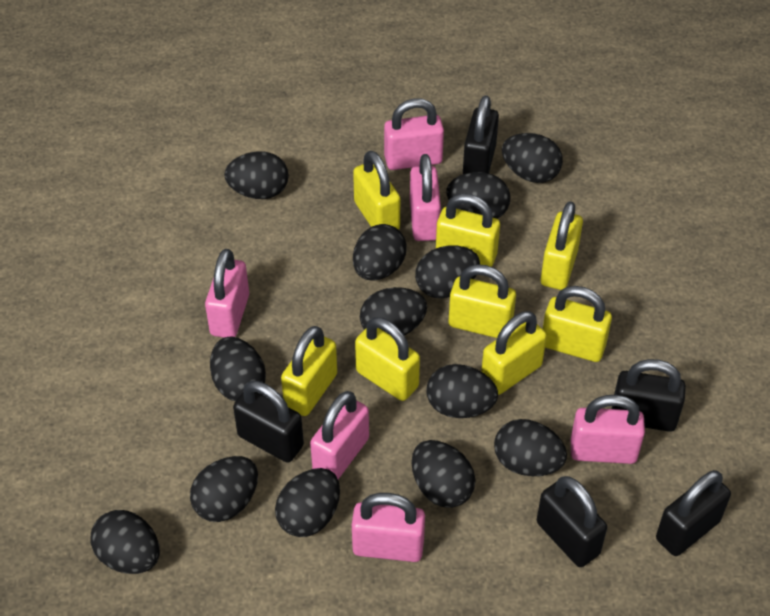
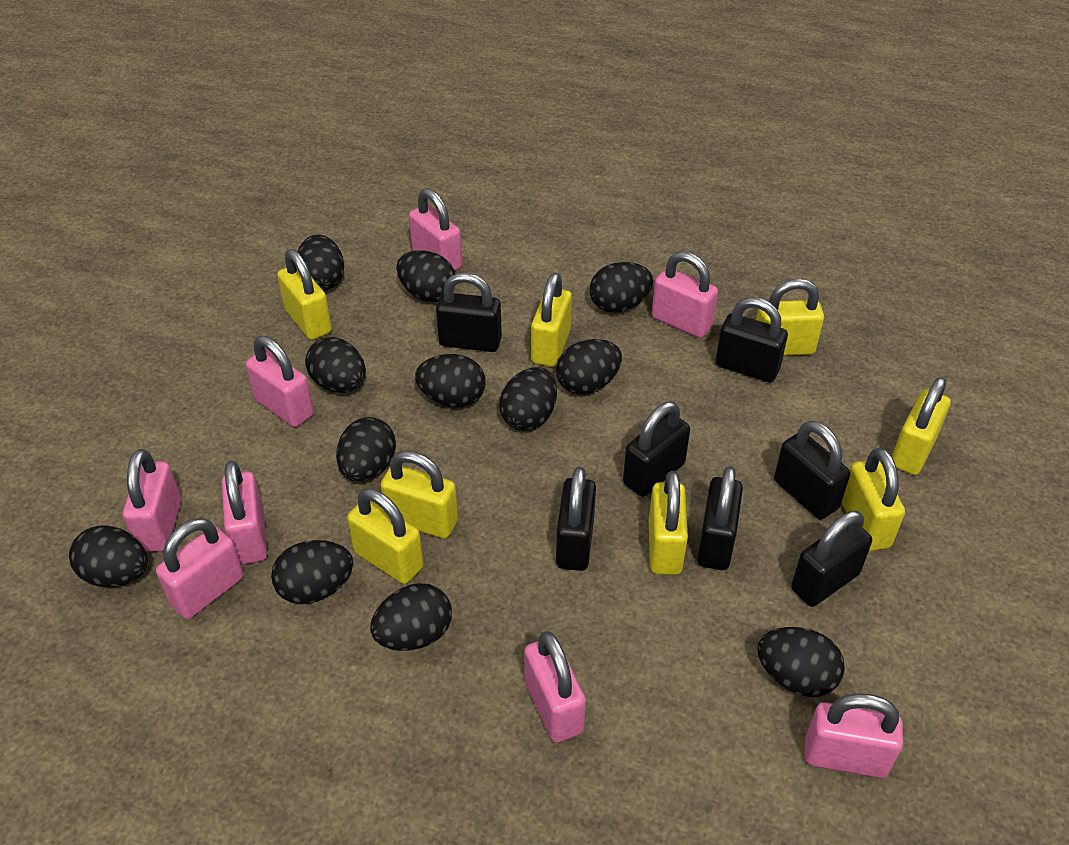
black egg: 13 -> 12
black padlock: 5 -> 7
pink padlock: 6 -> 8

